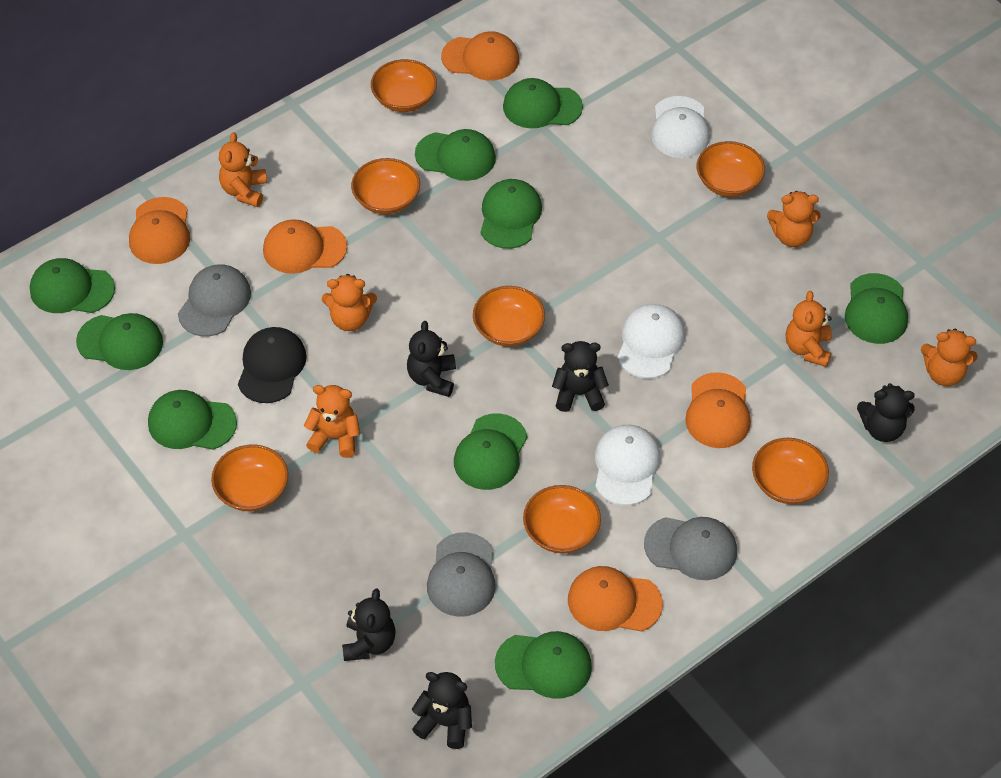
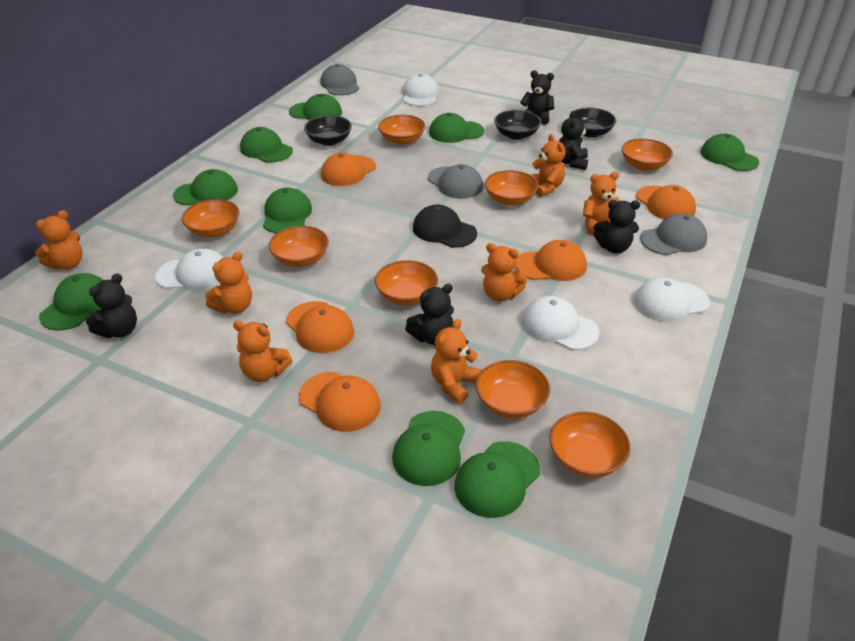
black bowl: 0 -> 3
orange bowl: 7 -> 8
orange teddy bear: 6 -> 7
white cap: 3 -> 4

